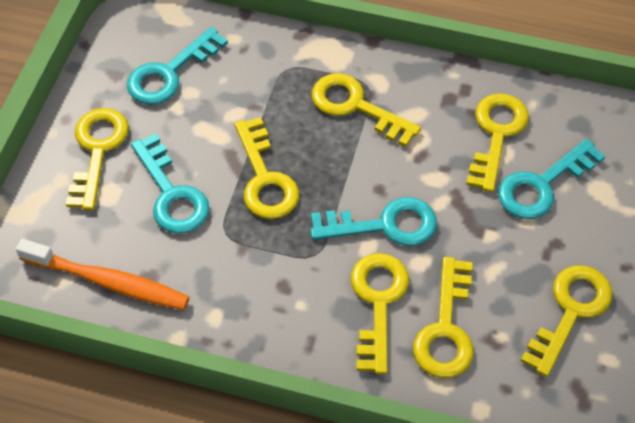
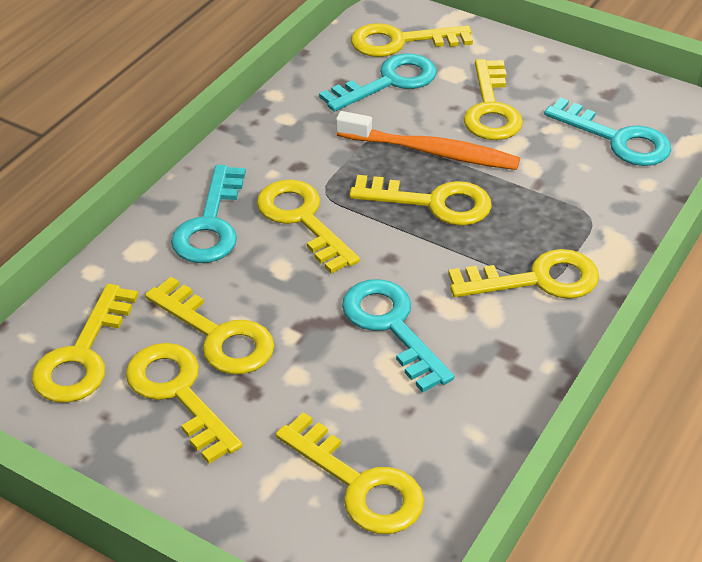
yellow key: 7 -> 9

